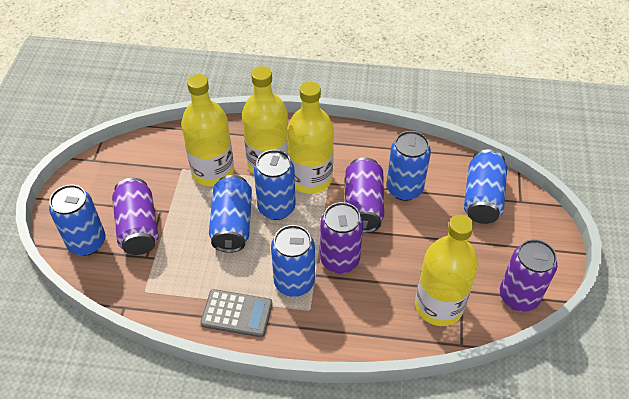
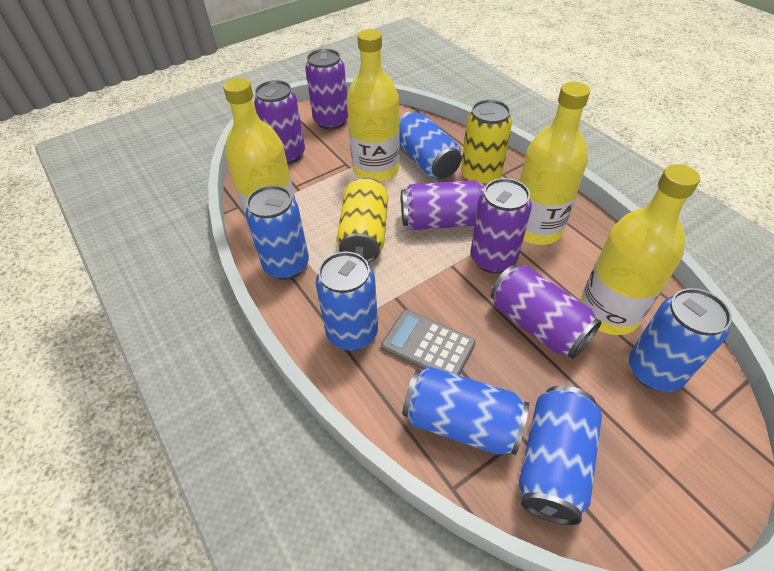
purple can: 4 -> 5
yellow can: 0 -> 2

